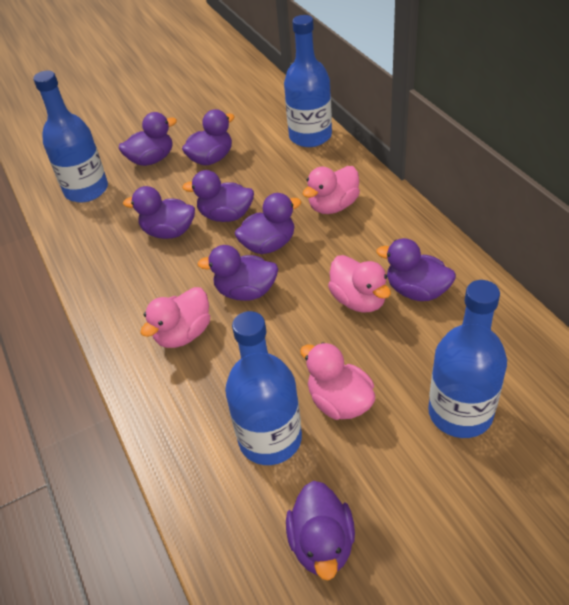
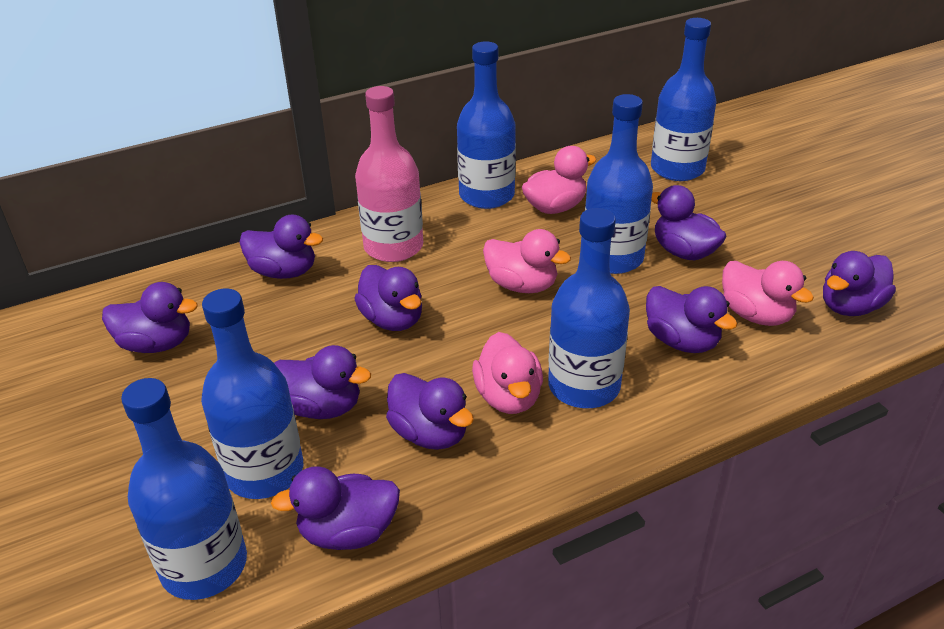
blue bottle: 4 -> 6
pink bottle: 0 -> 1
purple duck: 8 -> 9

